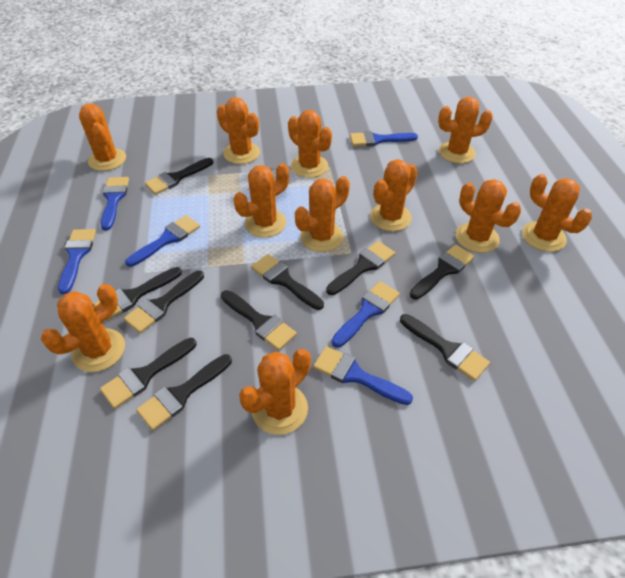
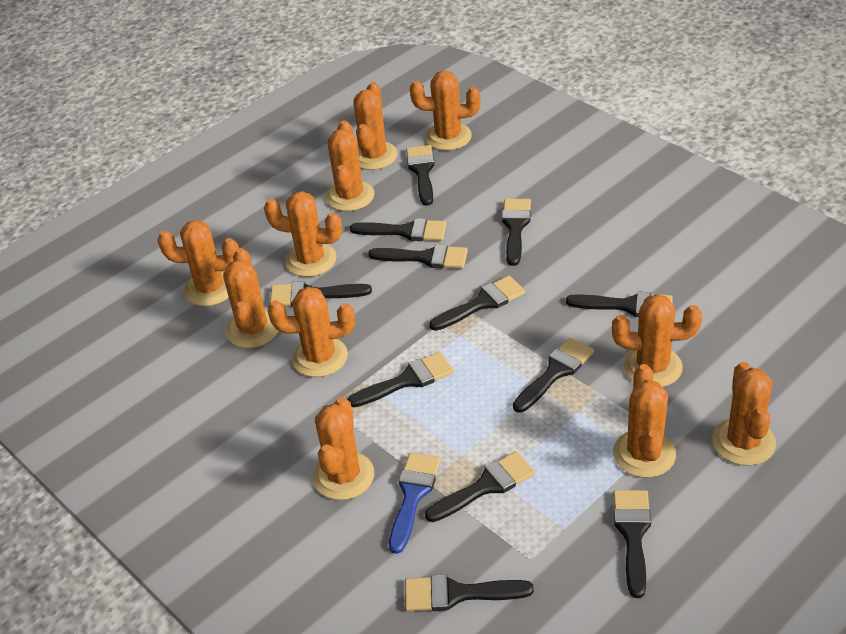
black brush: 10 -> 12
blue brush: 6 -> 1

